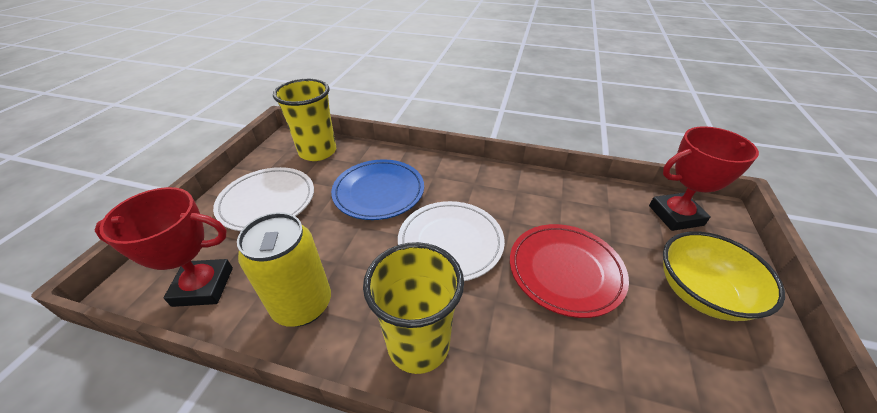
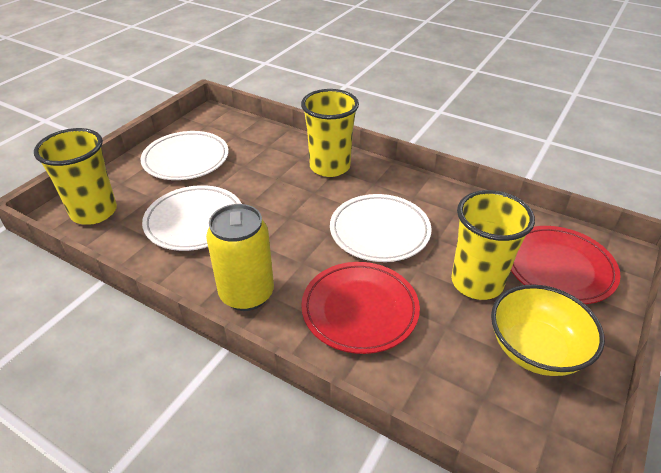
blue plate: 1 -> 0
red plate: 1 -> 2
red trophy: 2 -> 0
white plate: 2 -> 3
yellow cup: 2 -> 3

